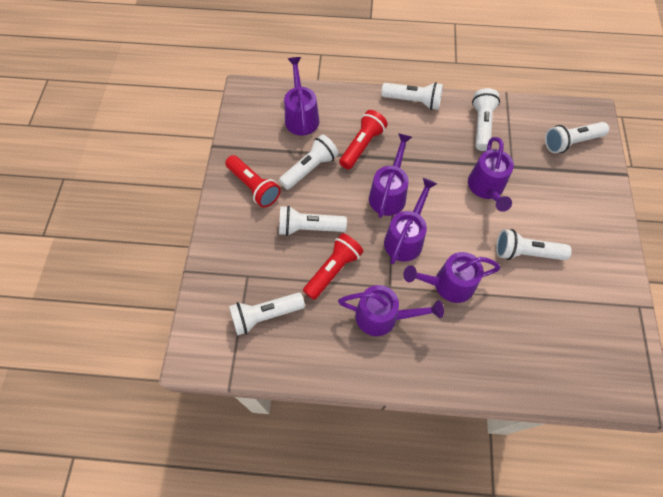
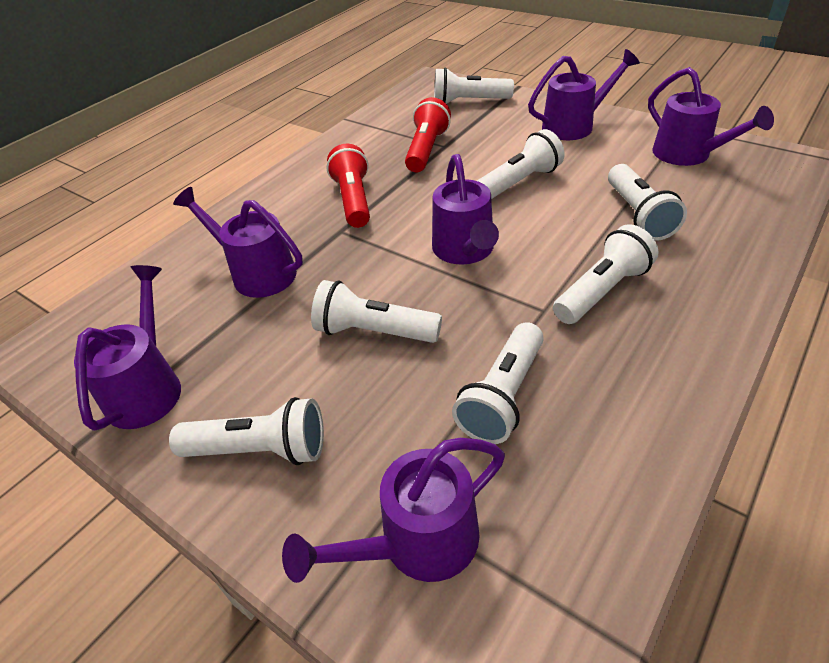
red flashlight: 3 -> 2

